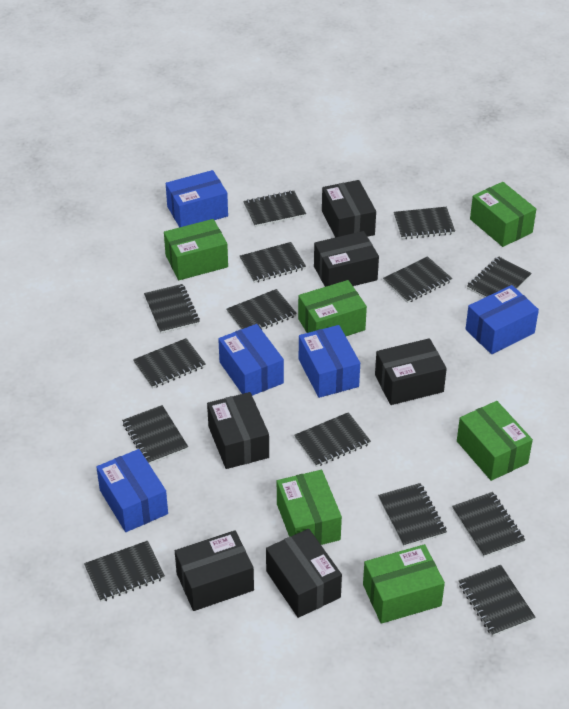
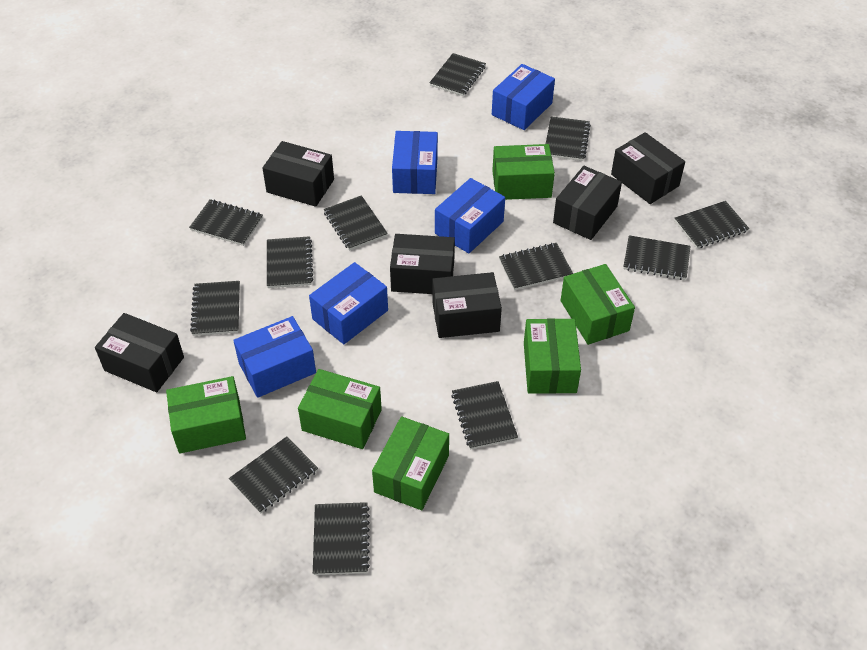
black notebook: 14 -> 12

